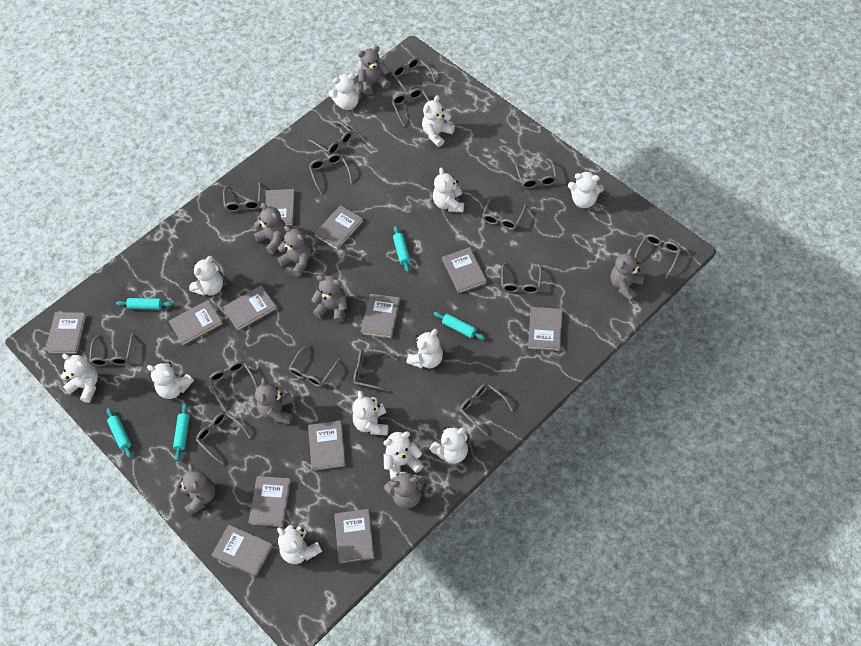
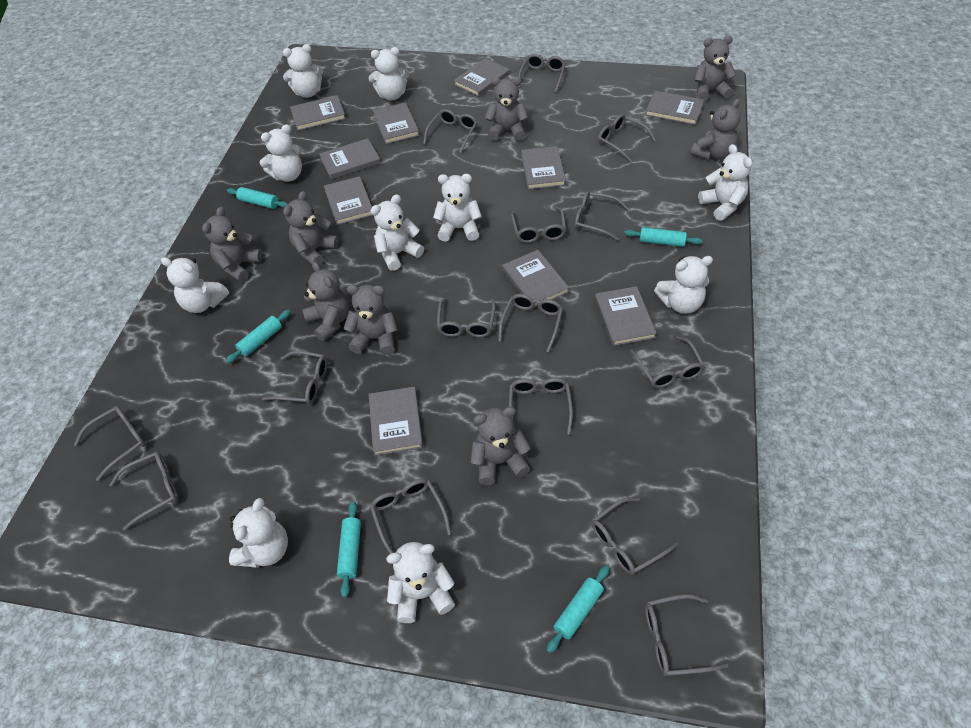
grey book: 12 -> 10
white teddy bear: 12 -> 10

